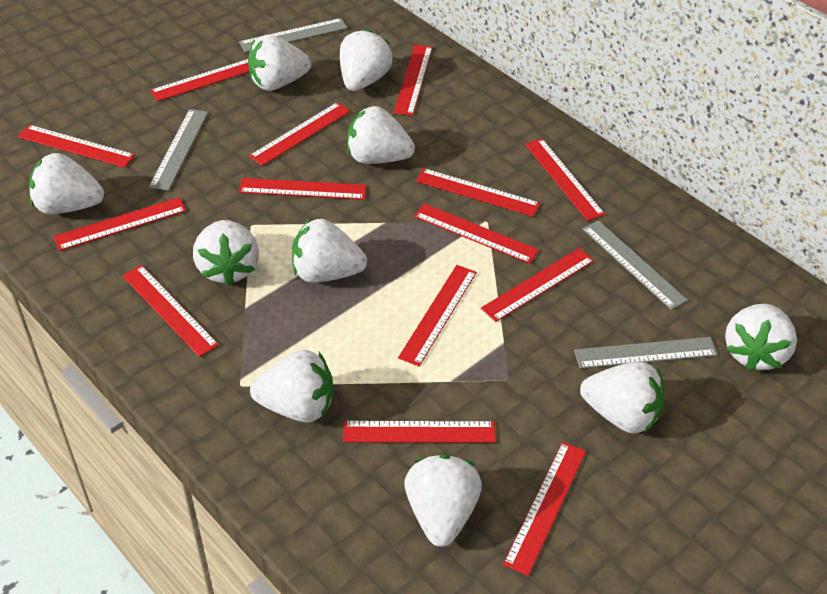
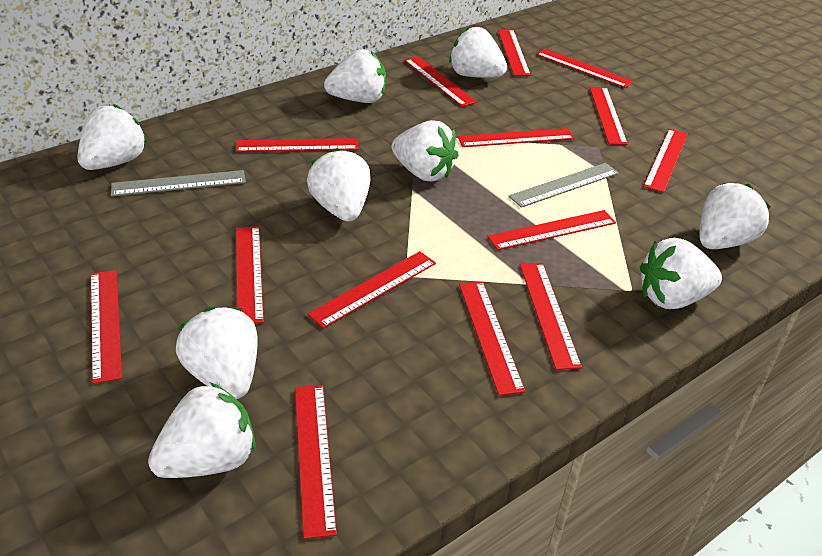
grey ruler: 4 -> 2
white strawberry: 10 -> 9

